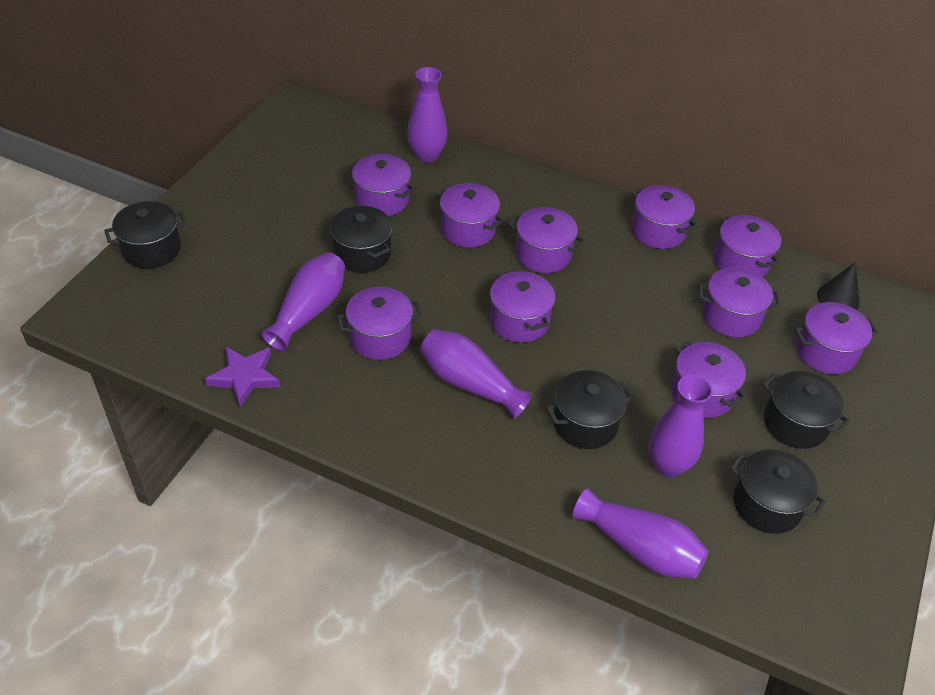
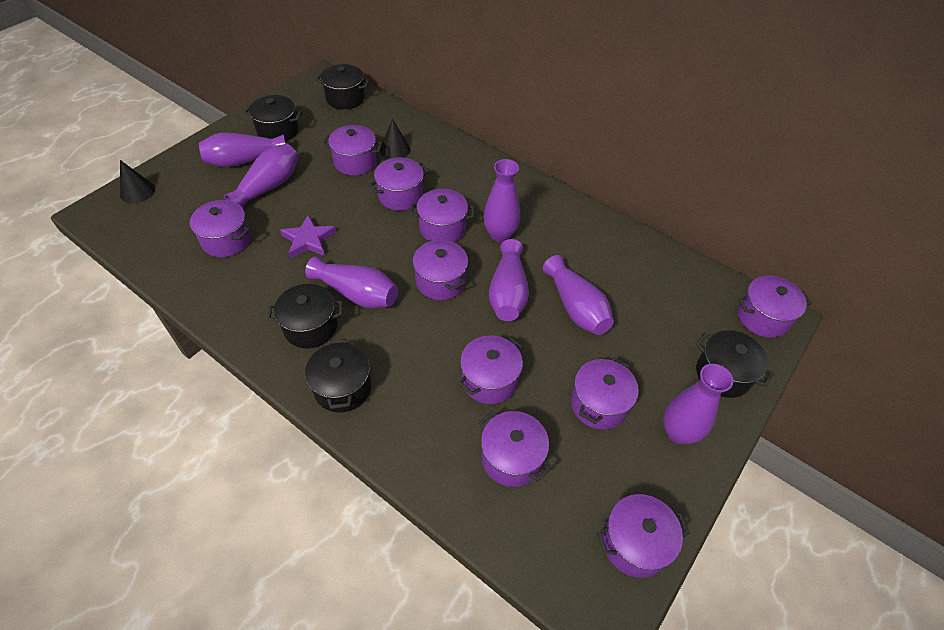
black cone: 1 -> 2
purple vase: 5 -> 7

